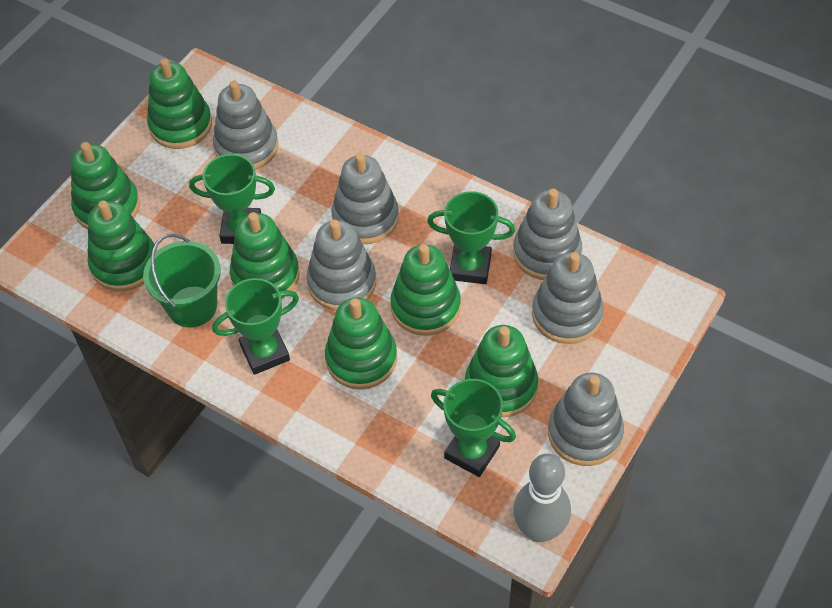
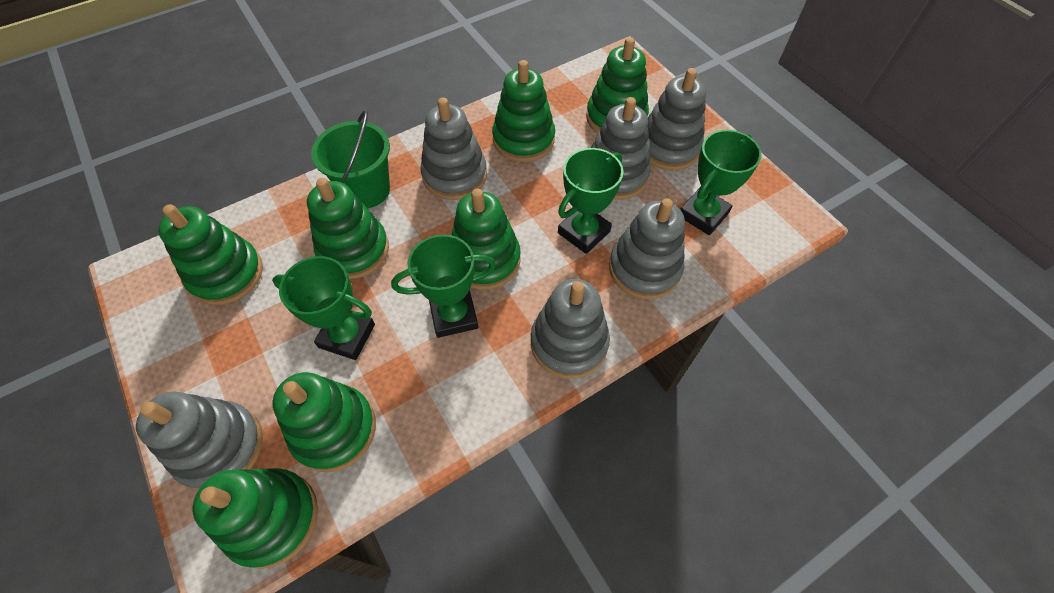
grey bowling pin: 1 -> 0

